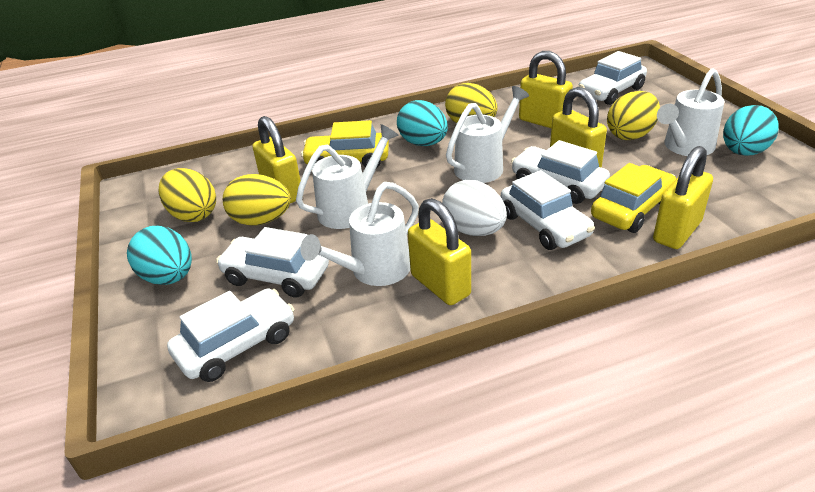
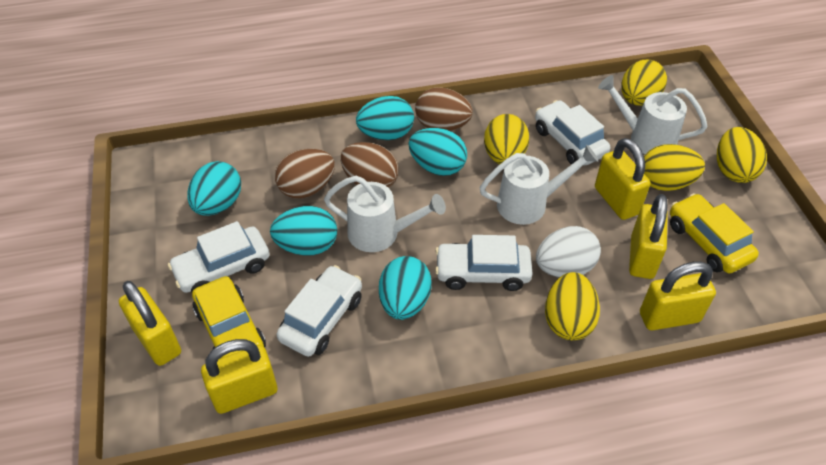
brown egg: 0 -> 3
turquoise egg: 3 -> 5
white car: 5 -> 4
white watering can: 4 -> 3
yellow egg: 4 -> 5

